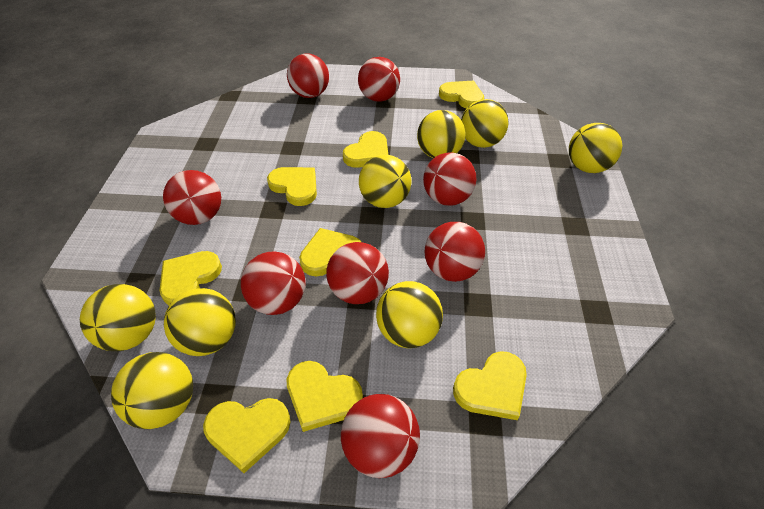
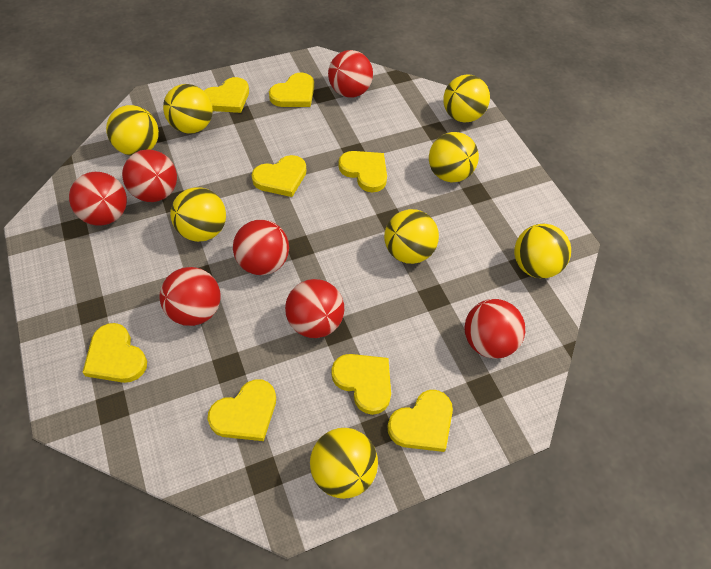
red ball: 8 -> 7

